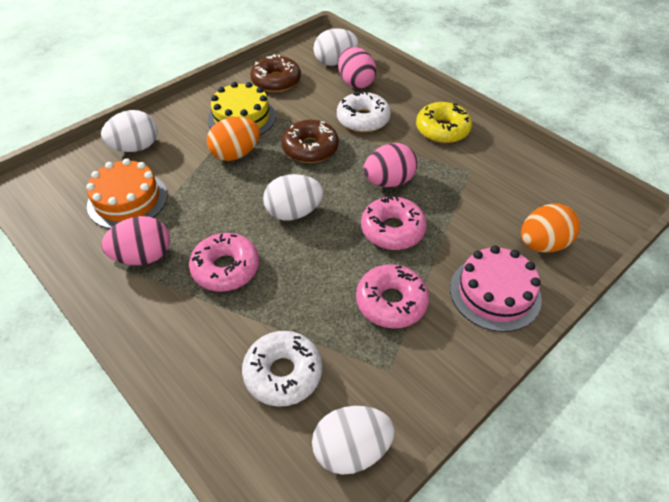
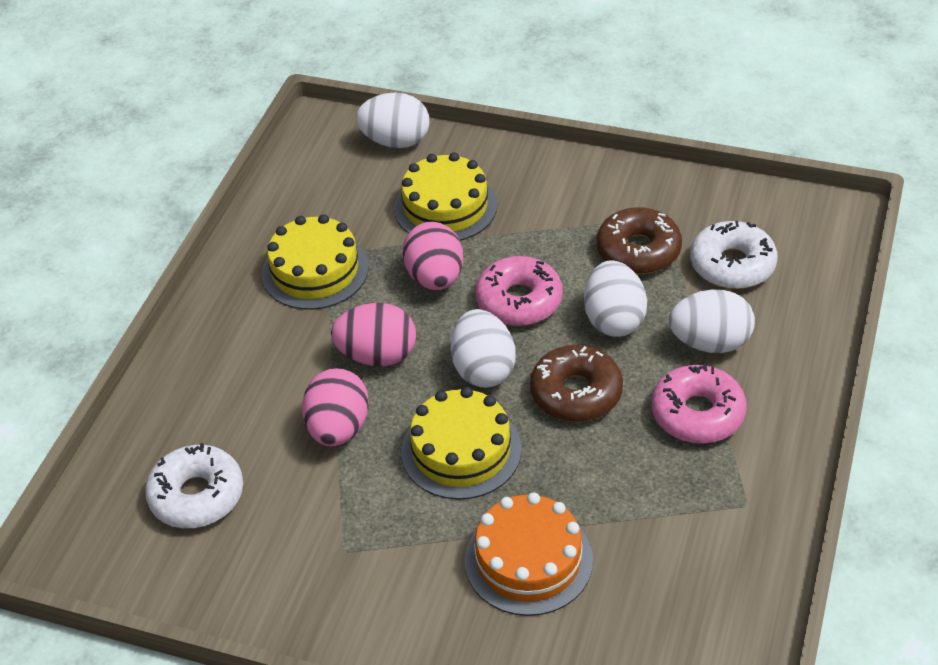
orange egg: 2 -> 0
pink cake: 1 -> 0
pink donut: 3 -> 2
yellow cake: 1 -> 3
yellow donut: 1 -> 0

